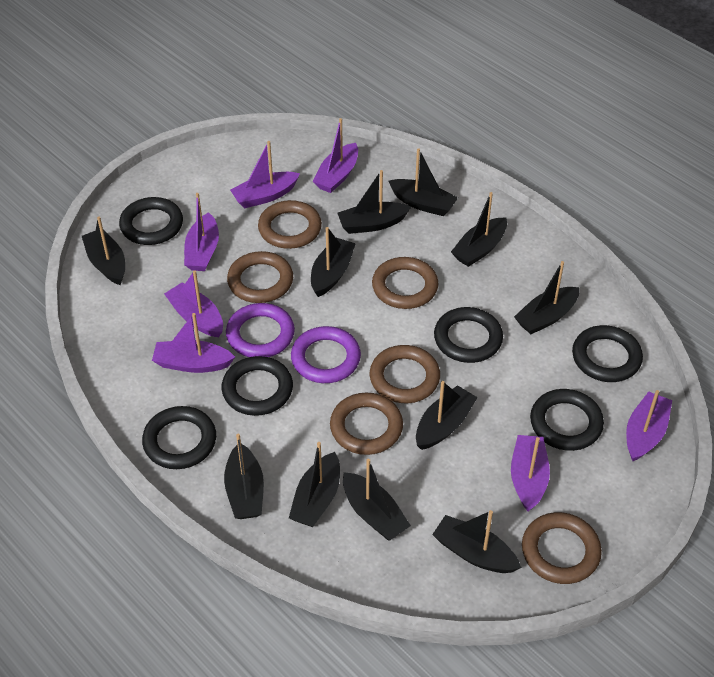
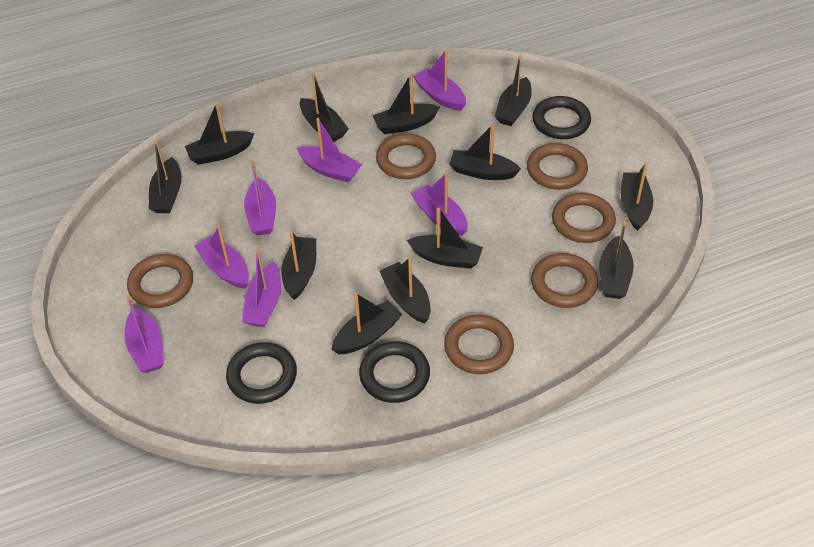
black boat: 11 -> 12
black ring: 6 -> 3
purple ring: 2 -> 0

